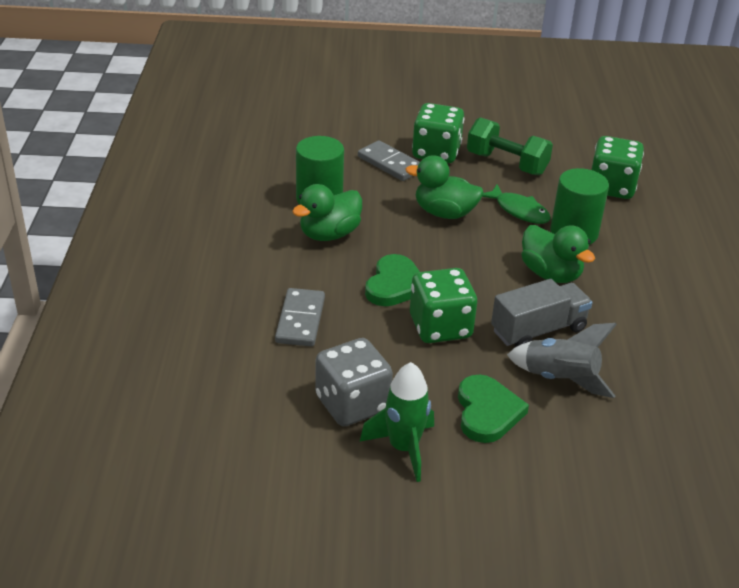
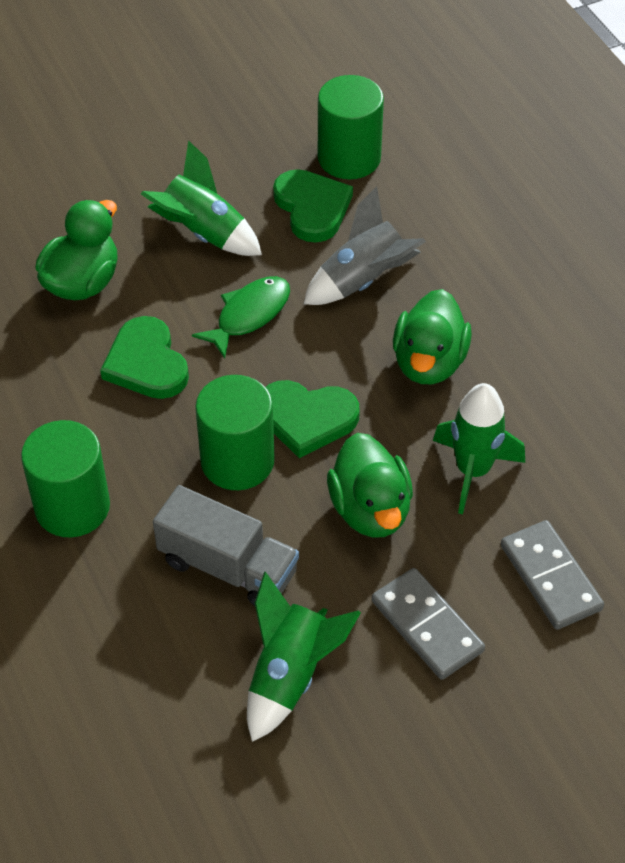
green cylinder: 2 -> 3
green dice: 3 -> 0
green dumbbell: 1 -> 0
green heart: 2 -> 3
green rocket: 1 -> 3
grey dice: 1 -> 0

